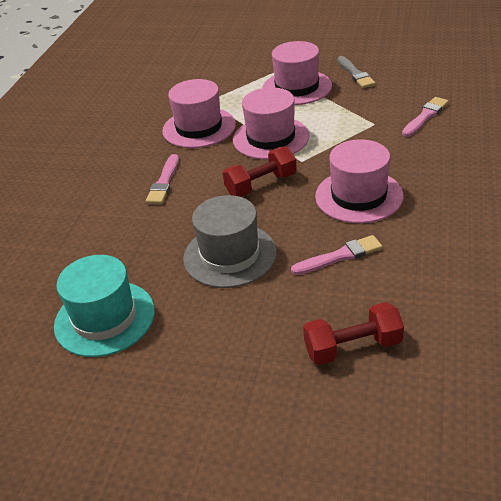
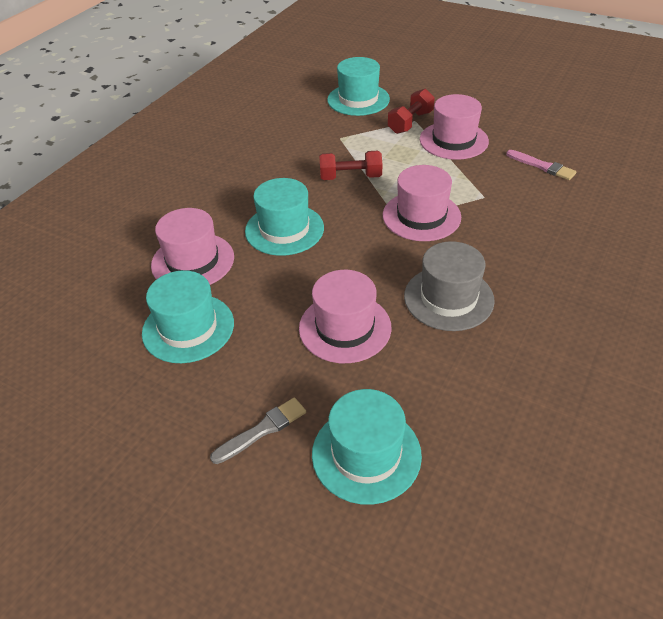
pink brush: 3 -> 1
turquoise hat: 1 -> 4

